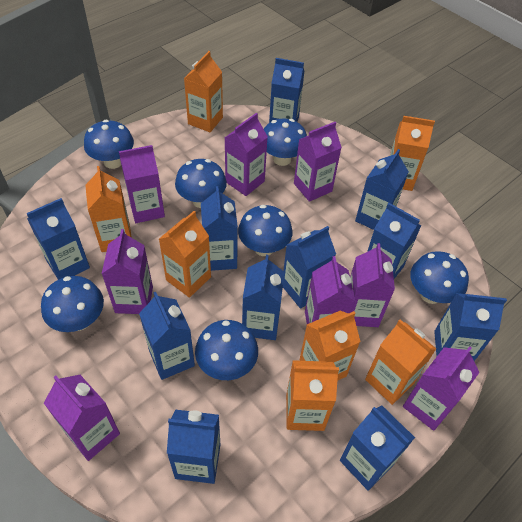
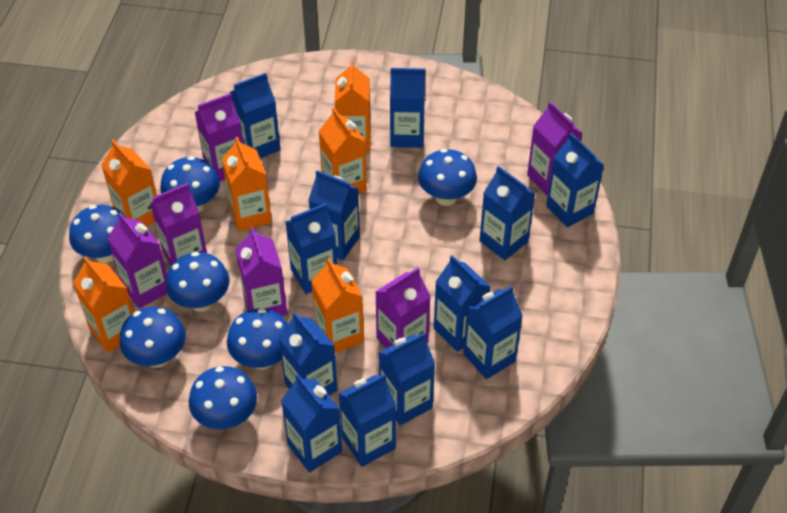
blue carton: 11 -> 12
orange carton: 7 -> 6
purple carton: 8 -> 6

